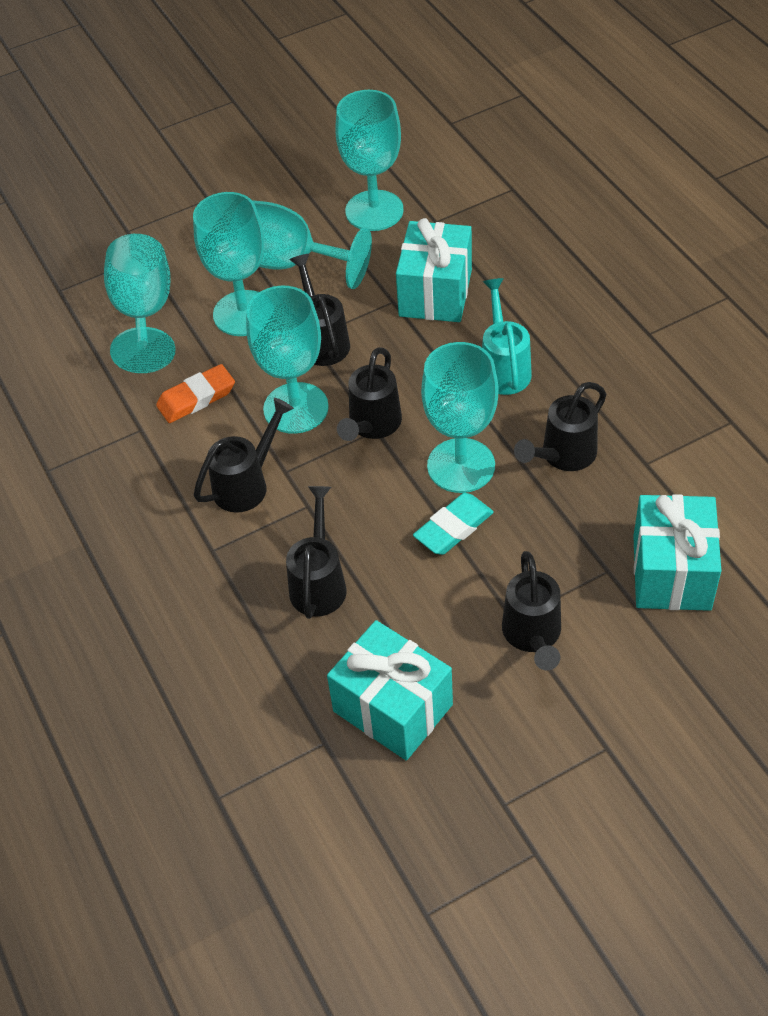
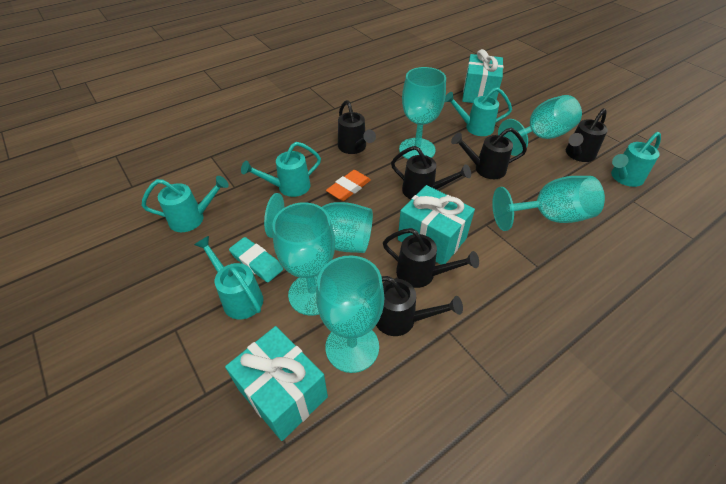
turquoise watering can: 1 -> 5

